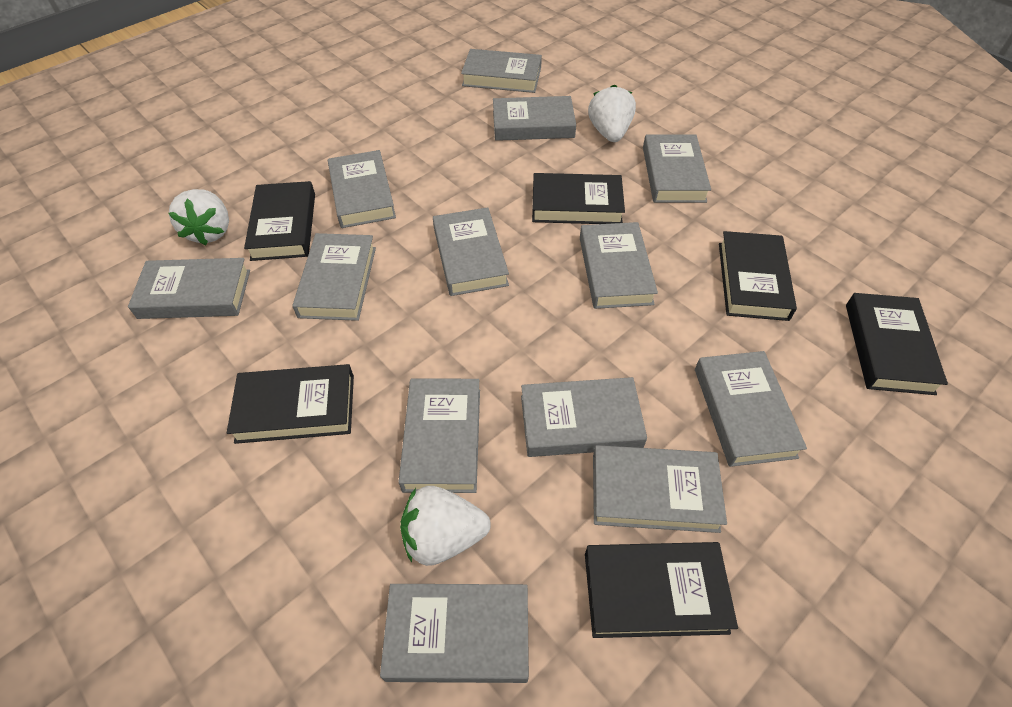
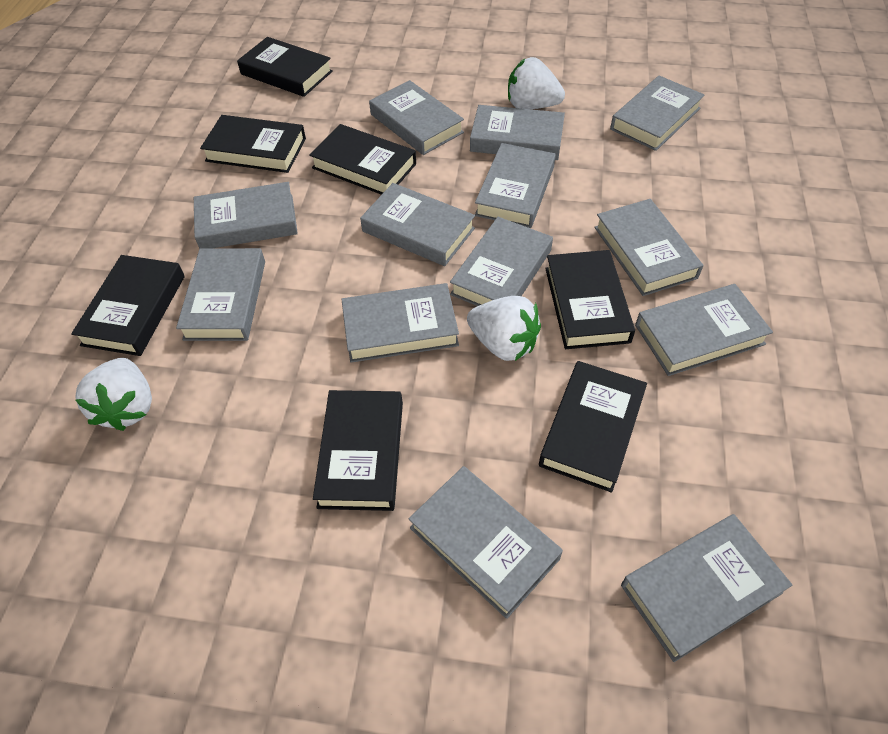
black book: 6 -> 7

